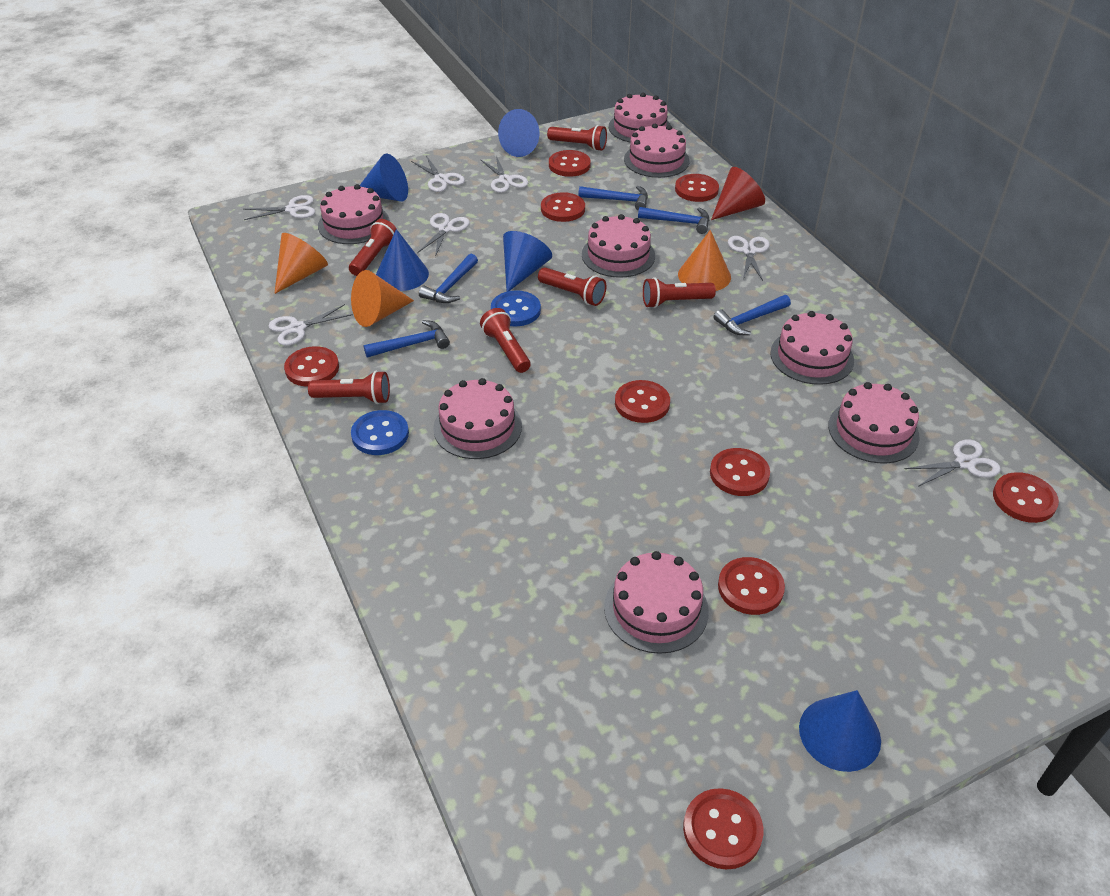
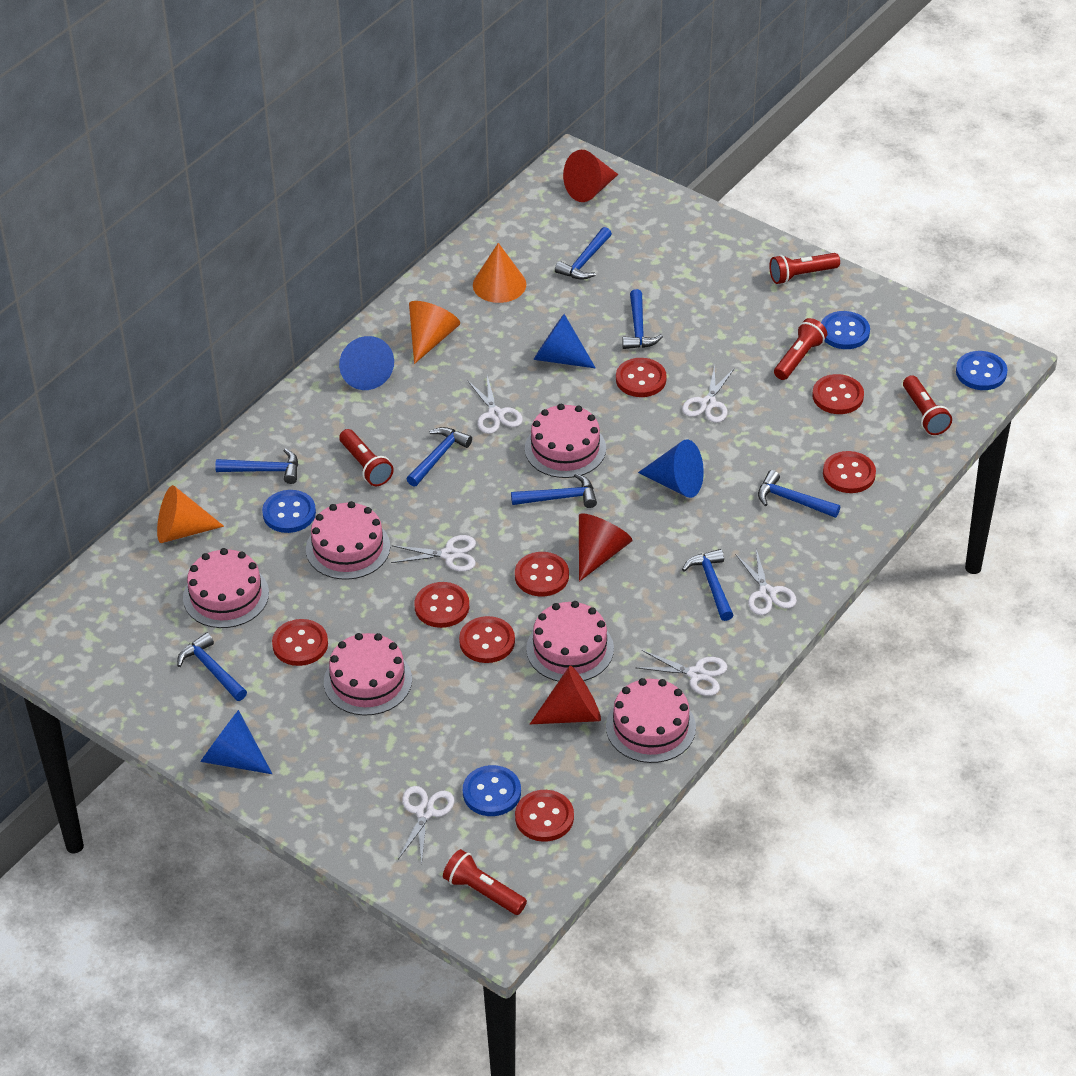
blue button: 2 -> 4
blue cone: 5 -> 4
blue hammer: 5 -> 8
pink cake: 8 -> 6
red button: 9 -> 8
red cone: 1 -> 3
red flashlight: 6 -> 5
white scissors: 7 -> 6

